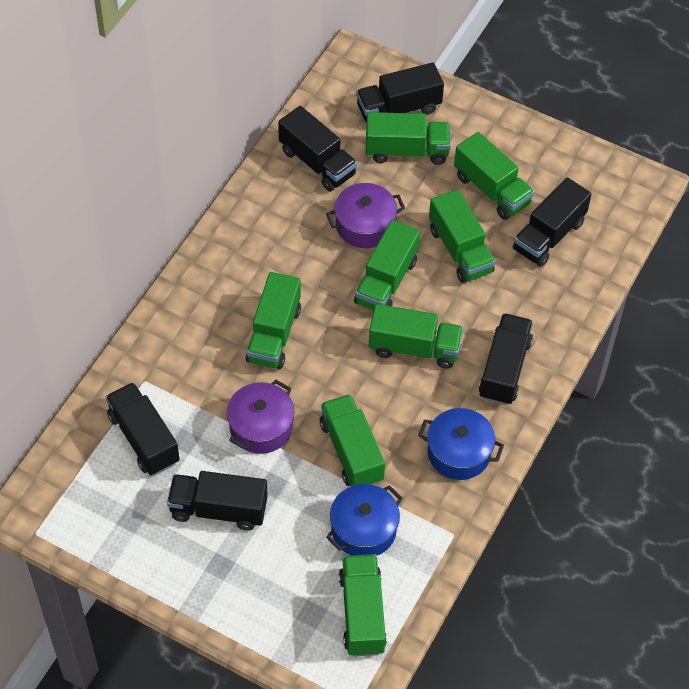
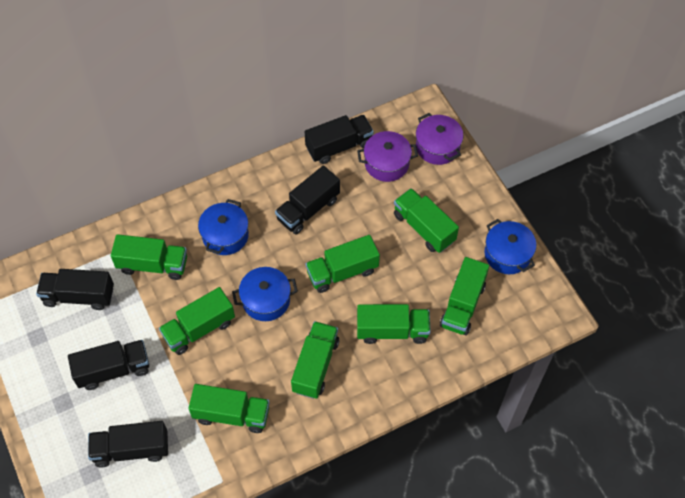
black truck: 6 -> 5
blue pot: 2 -> 3

